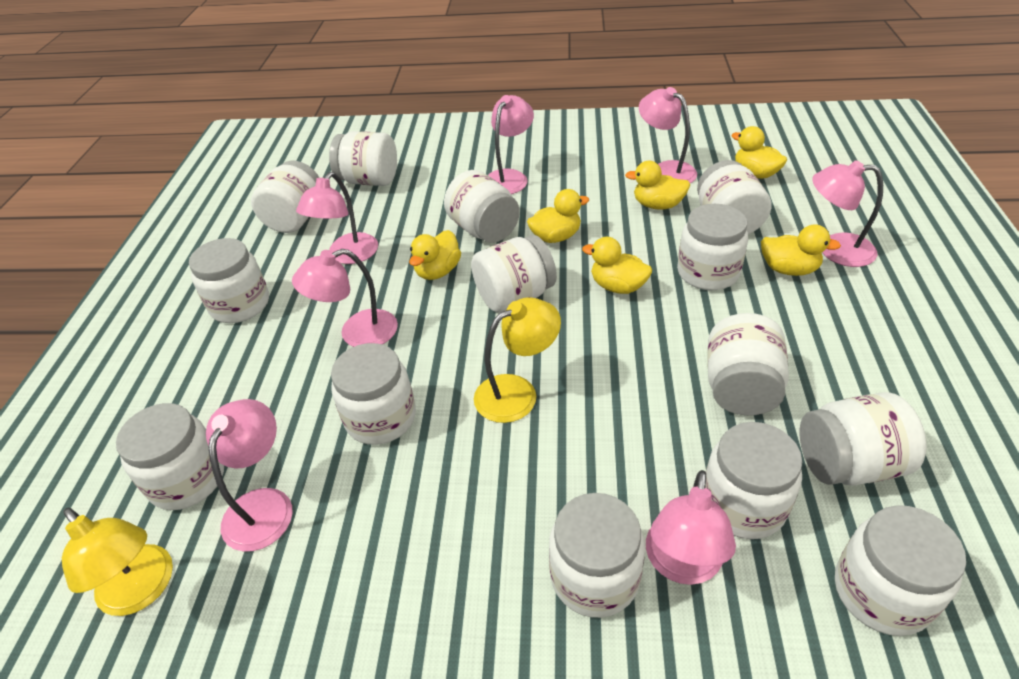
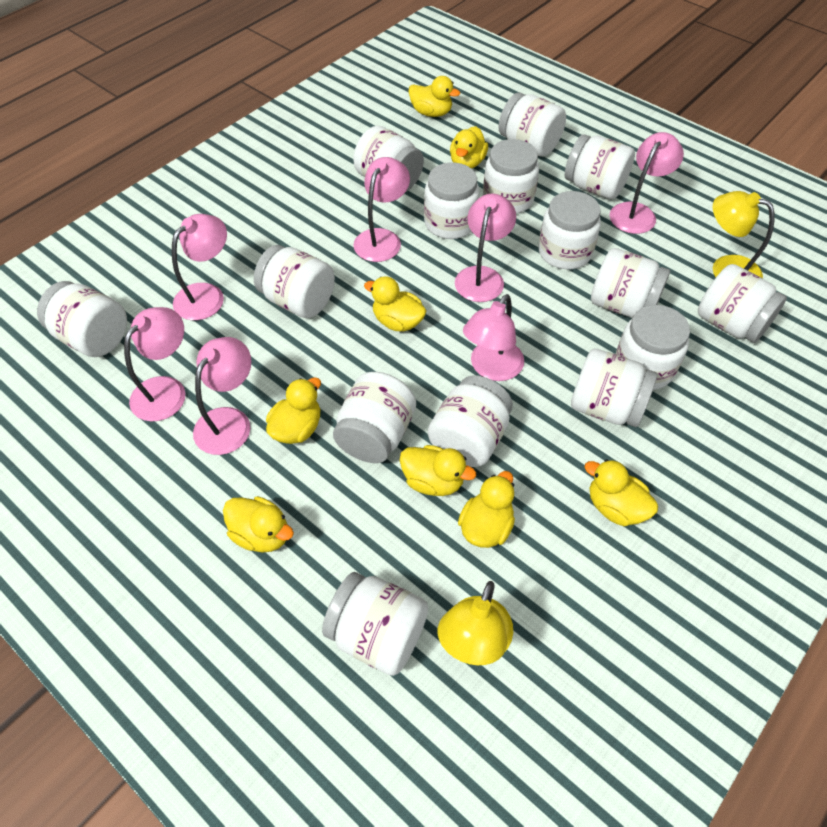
white jar: 14 -> 15
yellow duck: 6 -> 8

